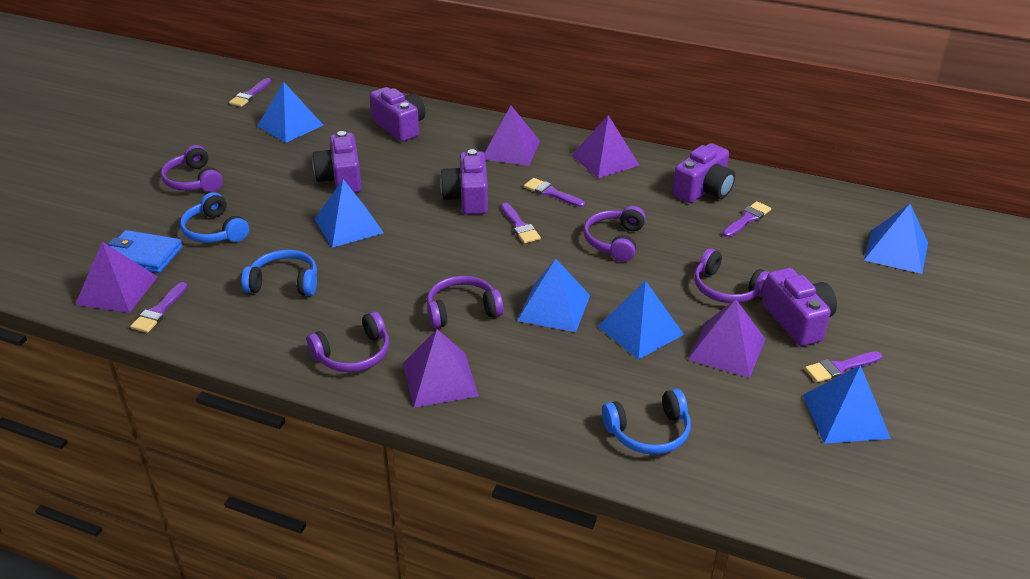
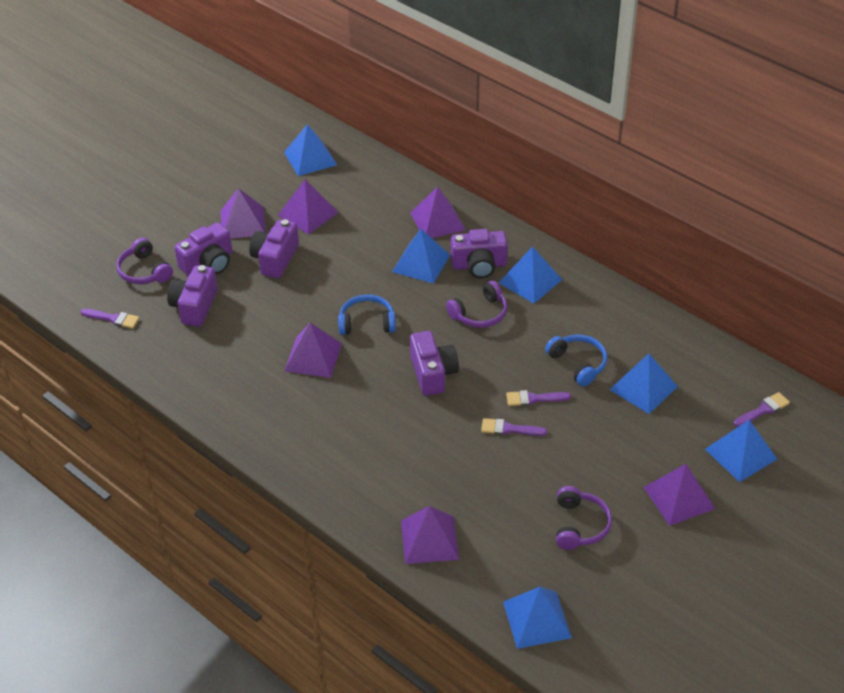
blue headphones: 3 -> 2
blue wallet: 1 -> 0
purple brush: 6 -> 4
purple headphones: 5 -> 3
purple pyramid: 5 -> 6

